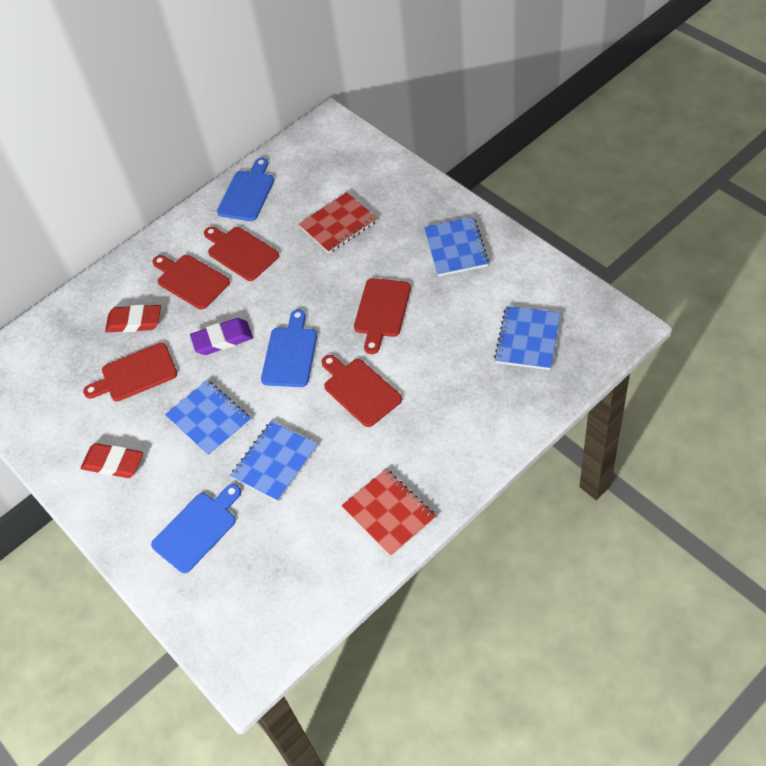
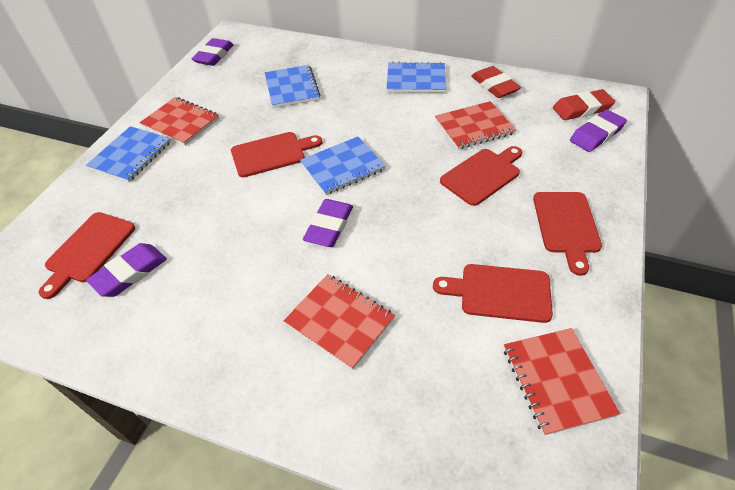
blue cutting board: 3 -> 0
purple eraser: 1 -> 4
red notebook: 2 -> 4

